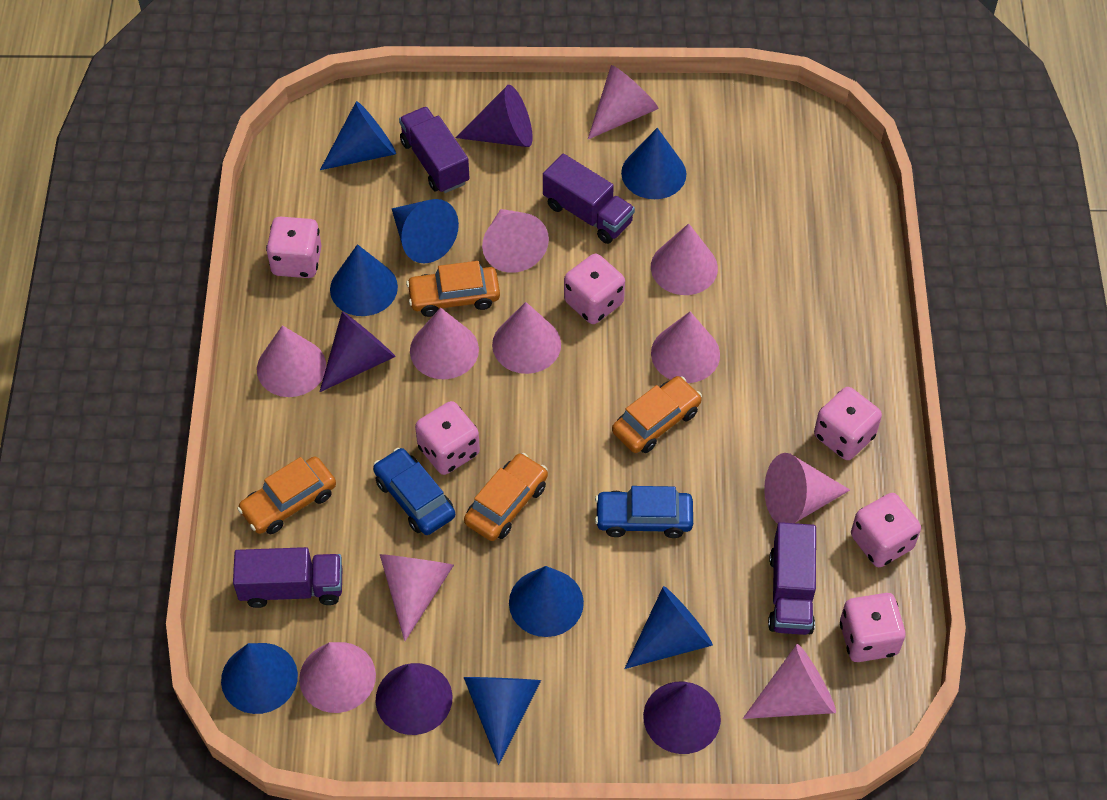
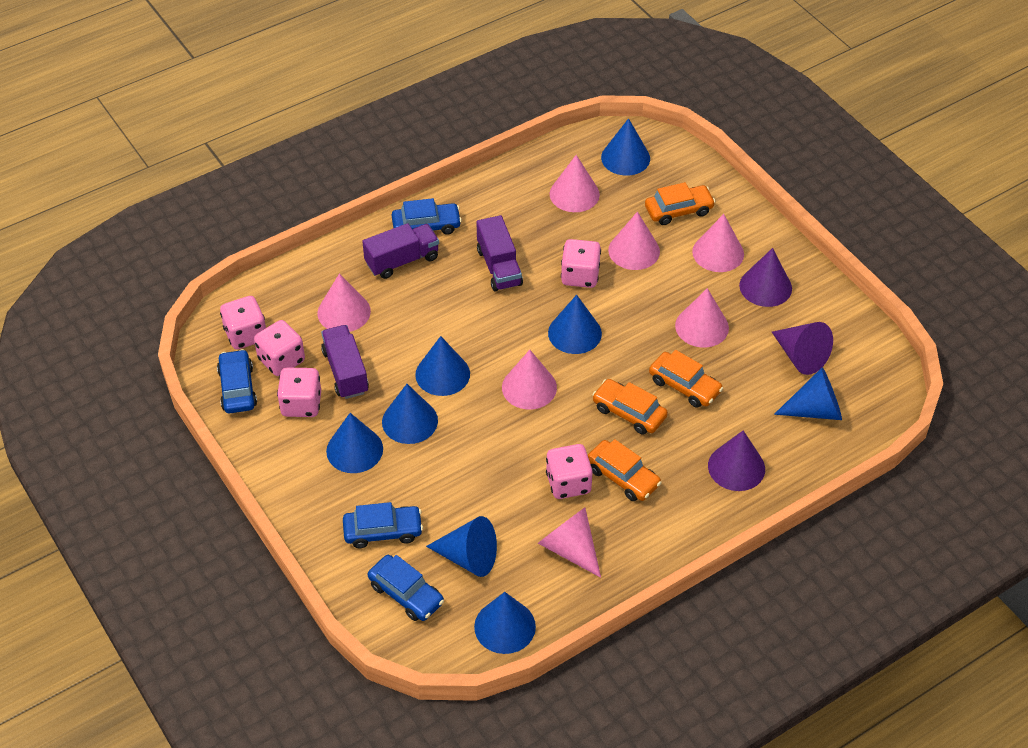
blue car: 2 -> 4
pink cone: 11 -> 7
pink dice: 6 -> 5
purple cone: 4 -> 3
purple truck: 4 -> 3

